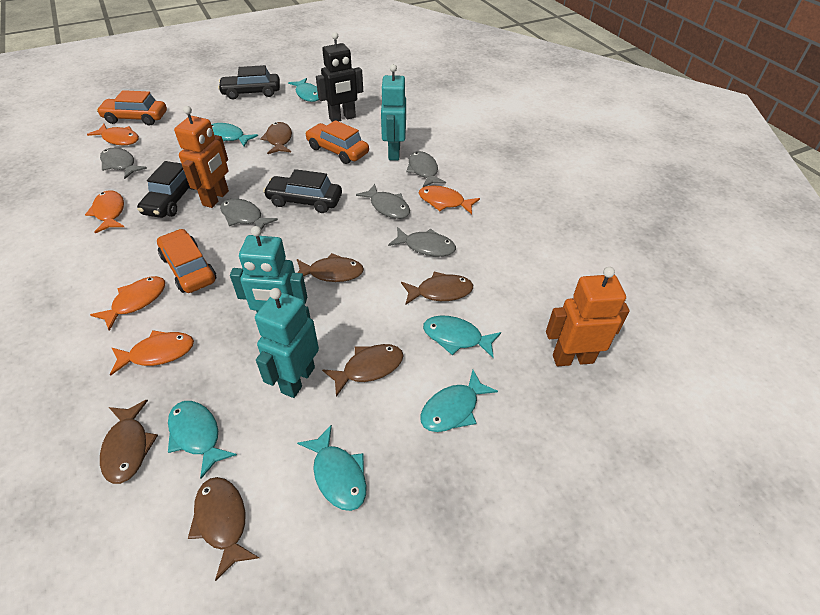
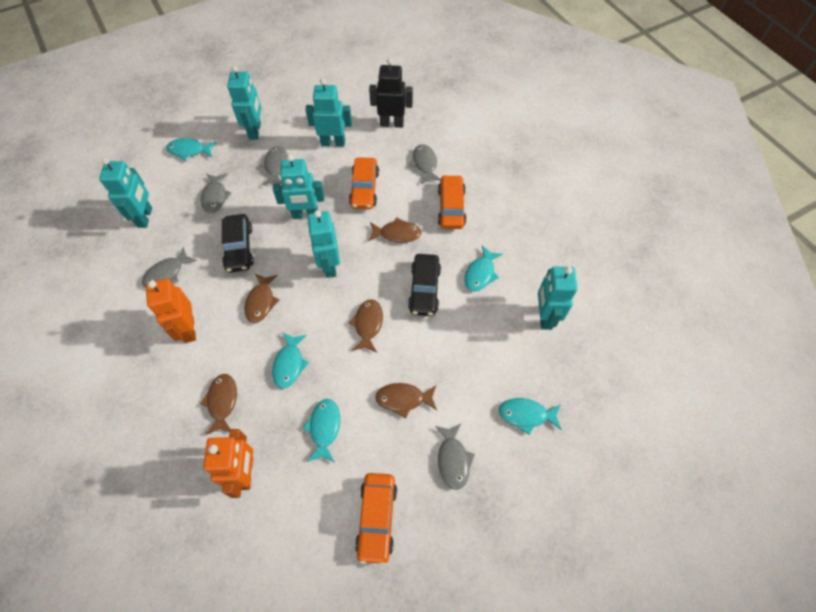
black car: 3 -> 2
brown fish: 6 -> 5
orange fish: 5 -> 0
turquoise fish: 6 -> 5
turquoise robot: 3 -> 6

